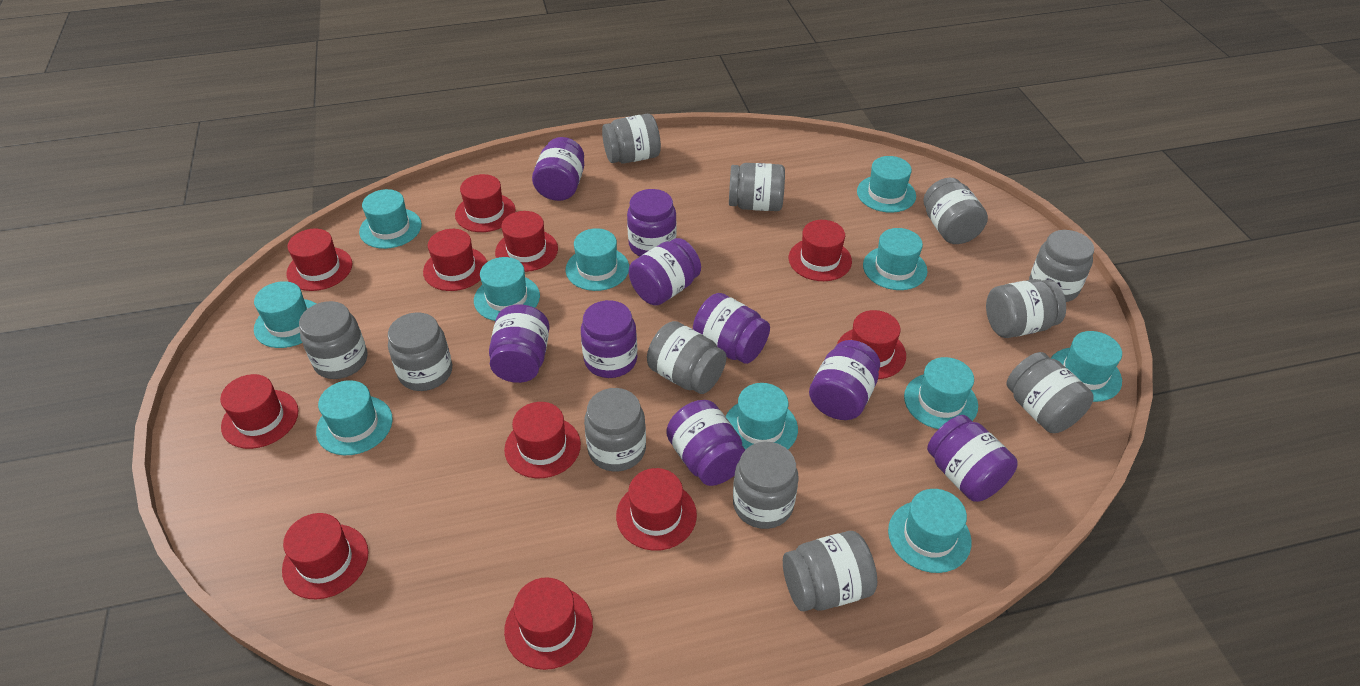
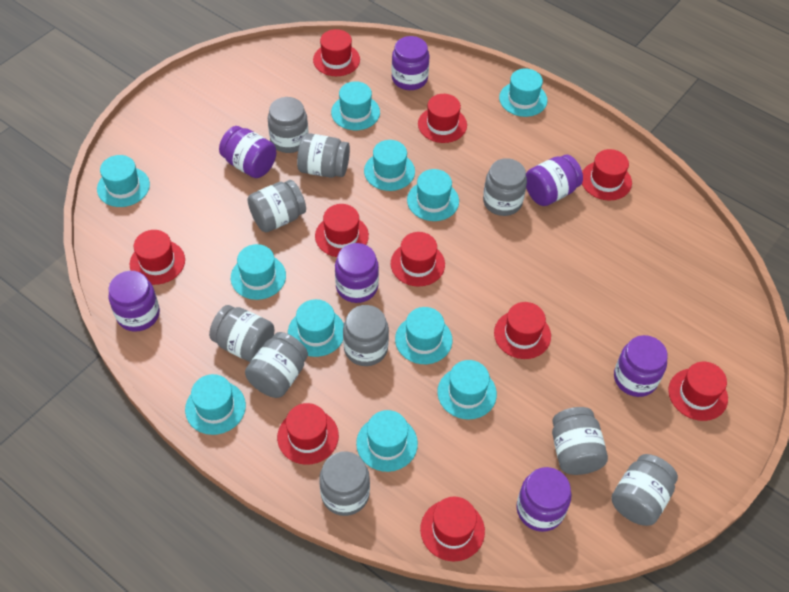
grey jar: 12 -> 10
purple jar: 9 -> 7
red hat: 11 -> 10

